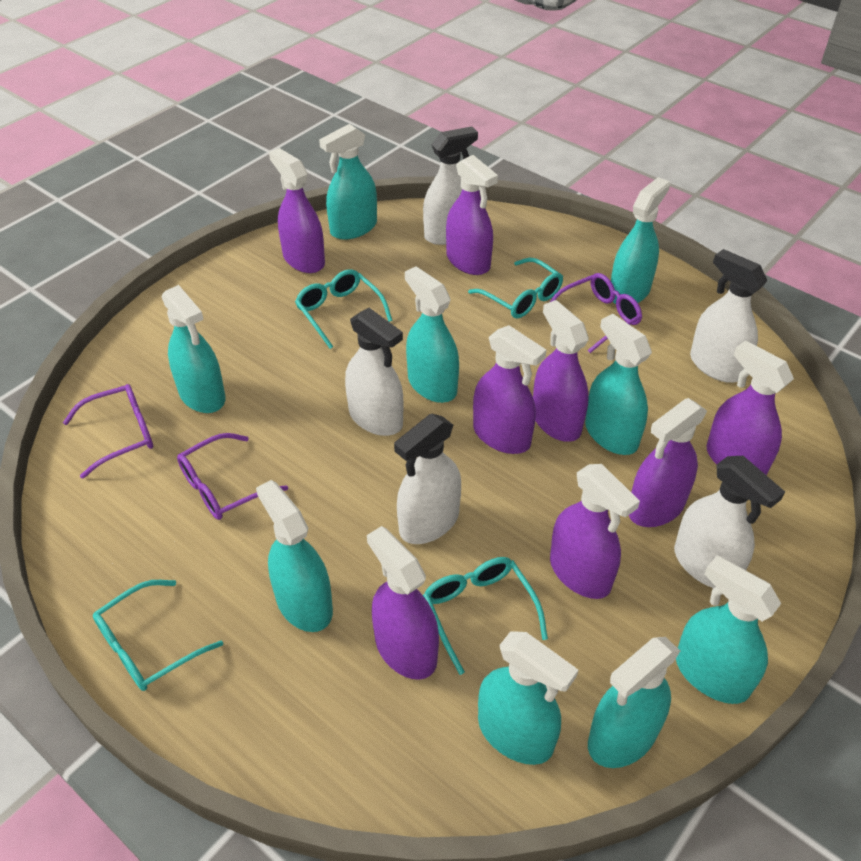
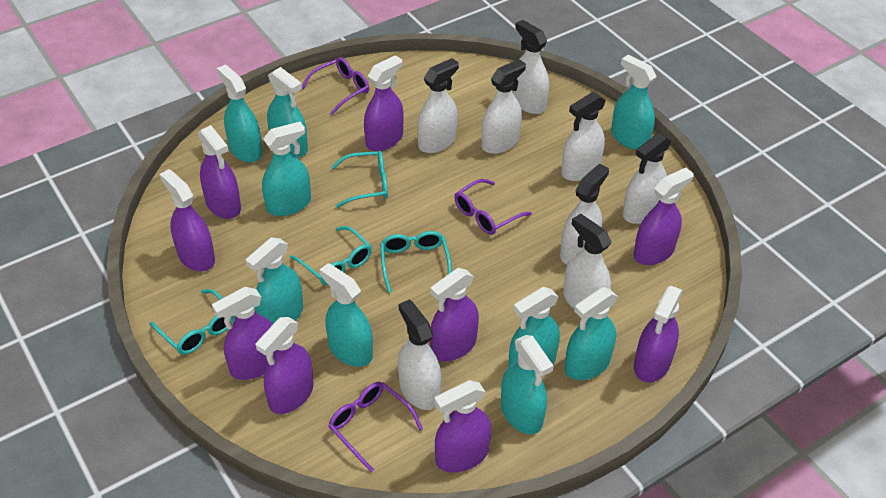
purple spray bottle: 8 -> 9
white spray bottle: 5 -> 8

